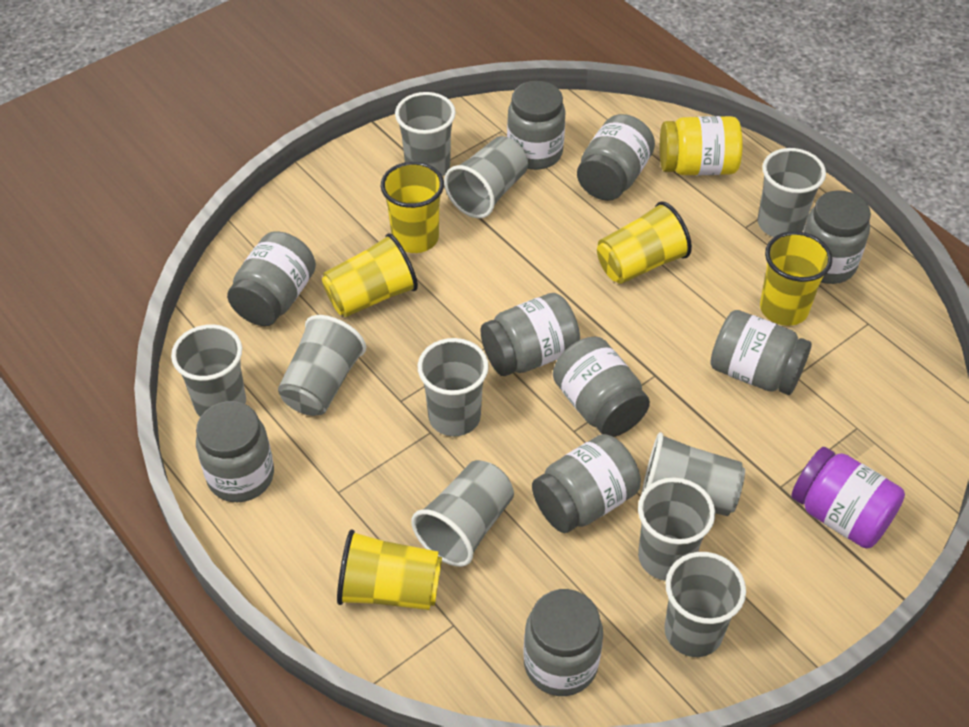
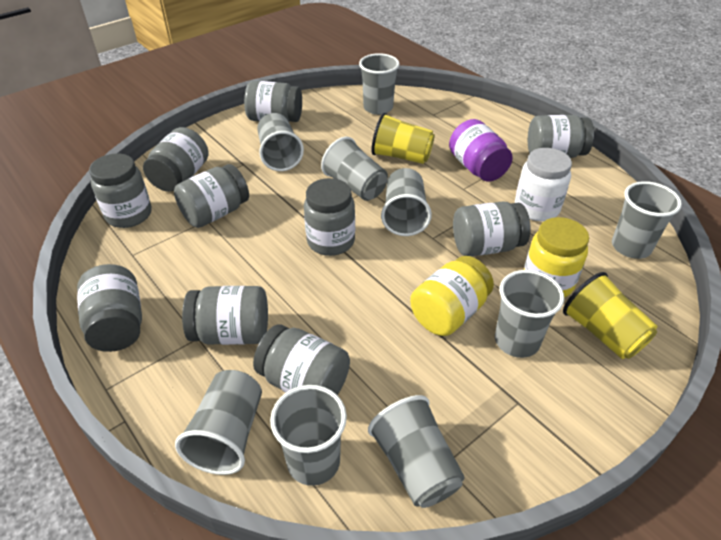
grey cup: 10 -> 9
white jar: 0 -> 1
yellow cup: 5 -> 2
yellow jar: 1 -> 2

